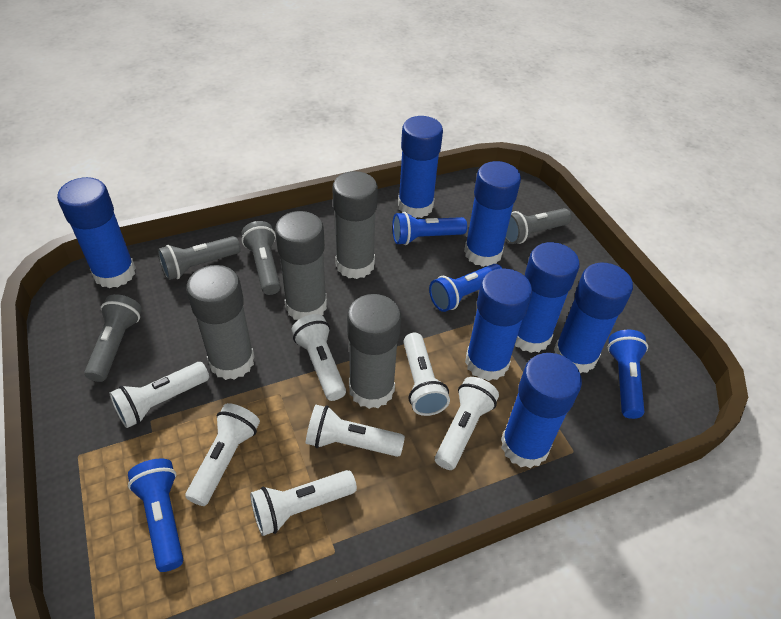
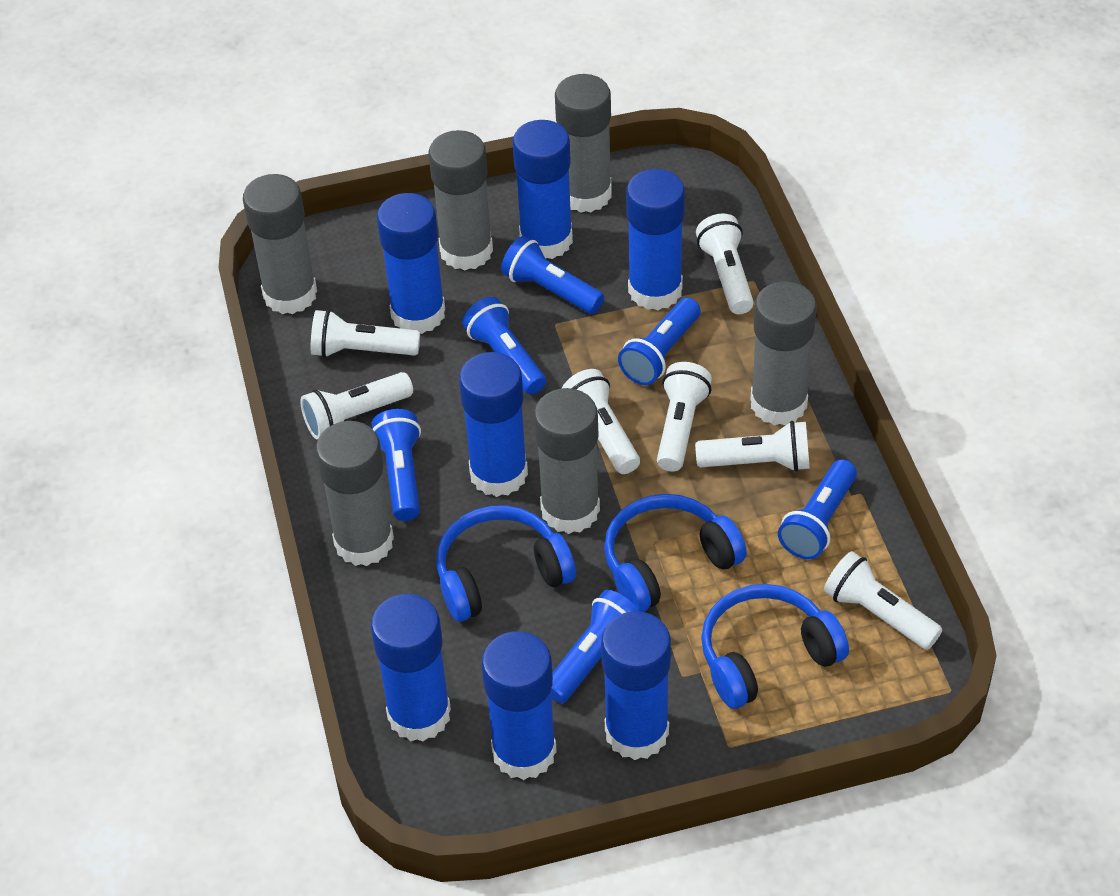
blue flashlight: 4 -> 6
blue headphones: 0 -> 3
grey flashlight: 4 -> 0
grey glue stick: 4 -> 6

